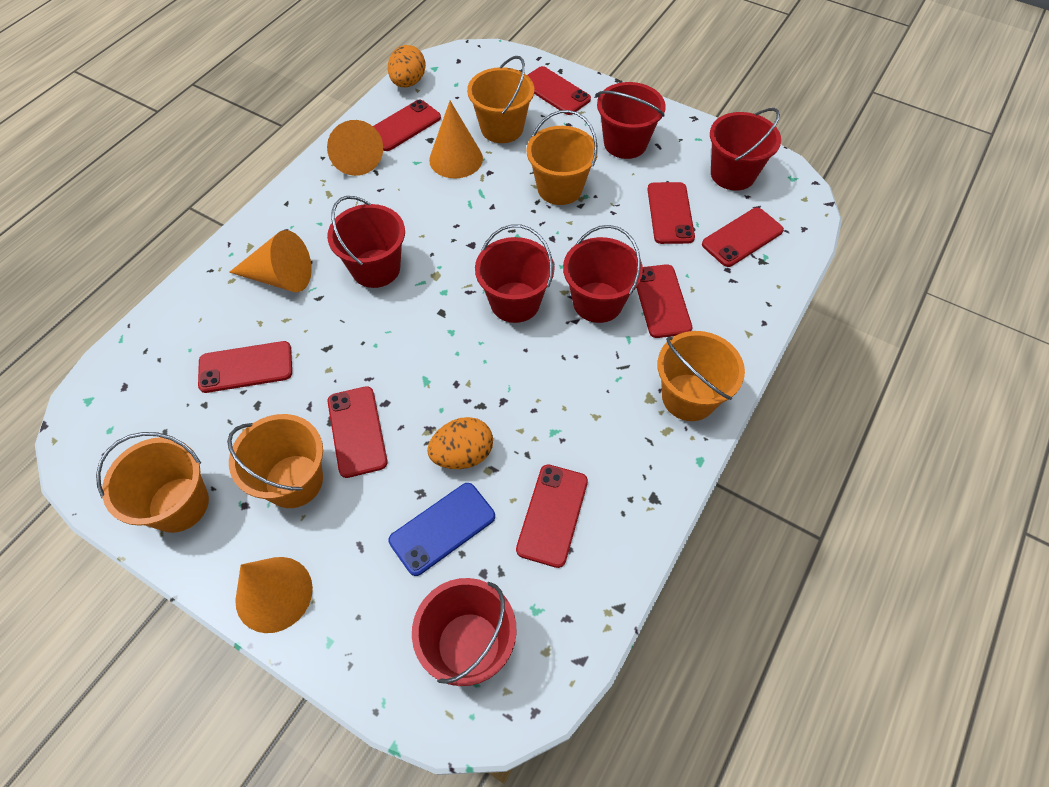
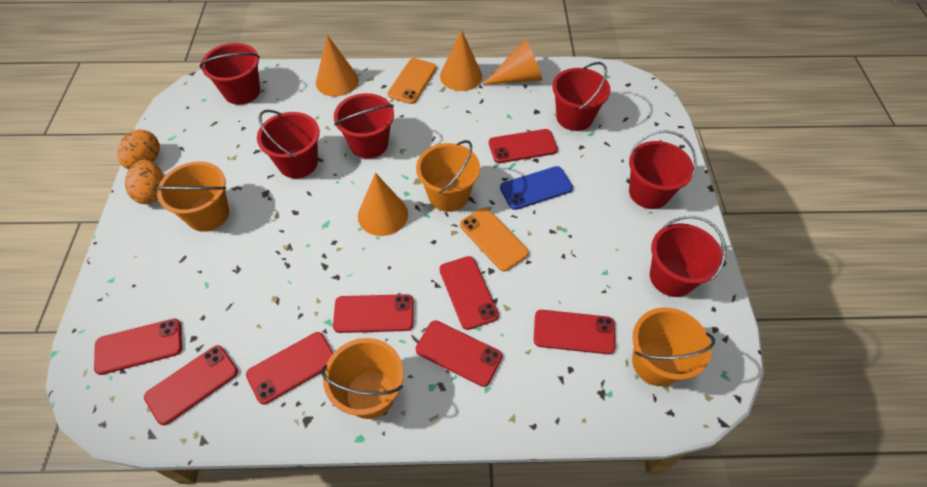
orange bucket: 5 -> 4
orange phone: 0 -> 2

